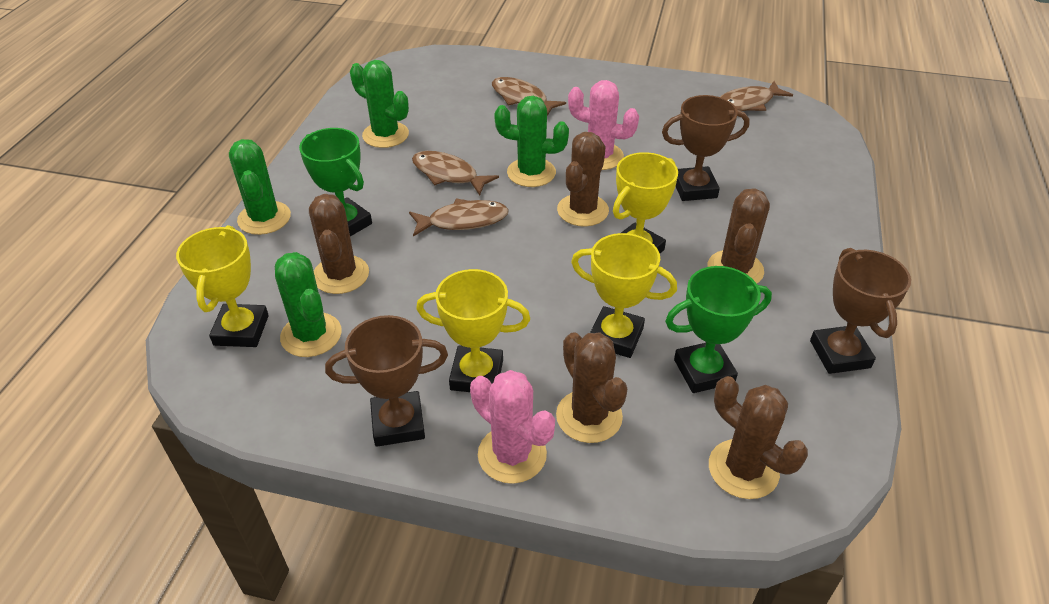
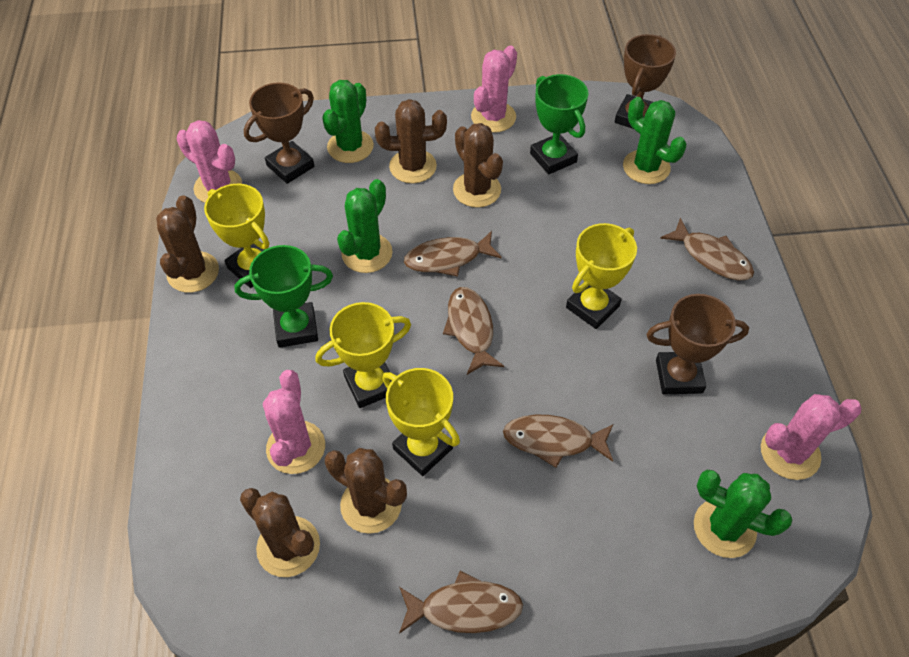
brown fish: 4 -> 5
pink cactus: 2 -> 4

